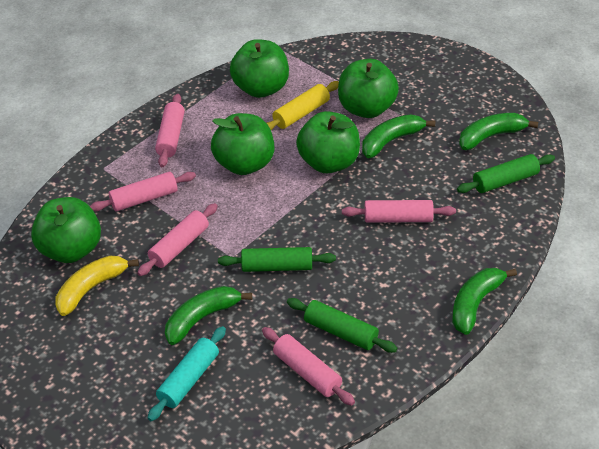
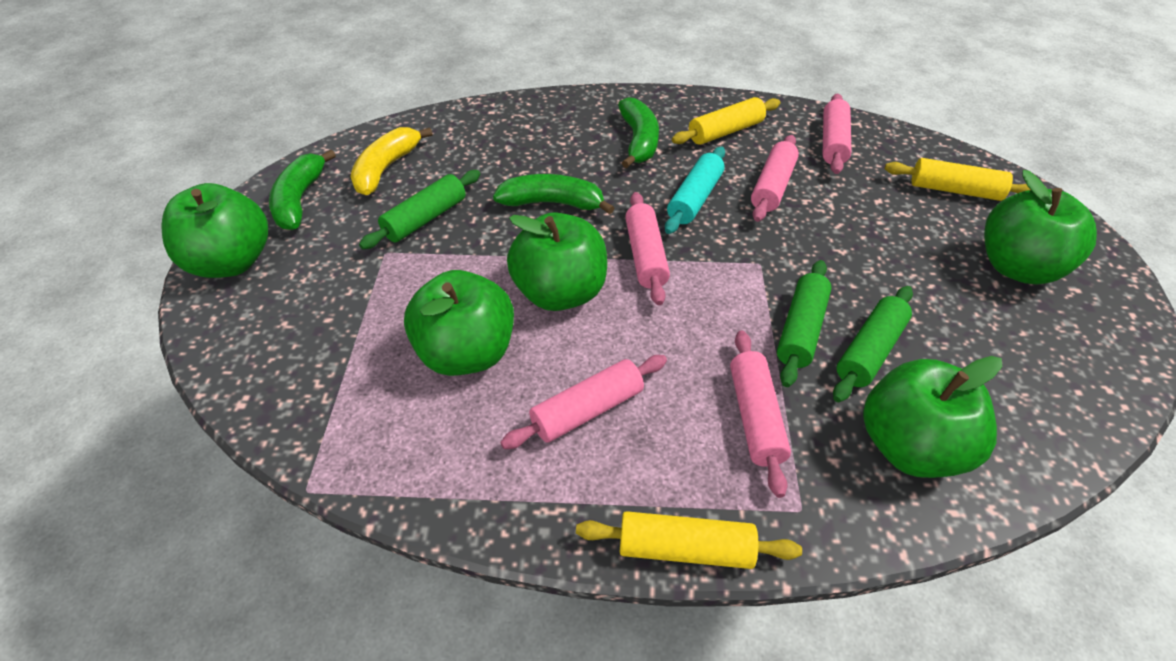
green banana: 4 -> 3
yellow rolling pin: 1 -> 3

